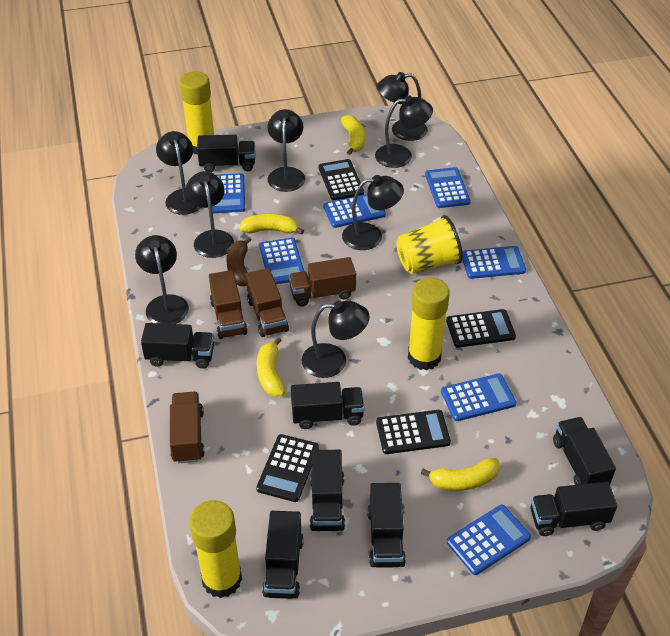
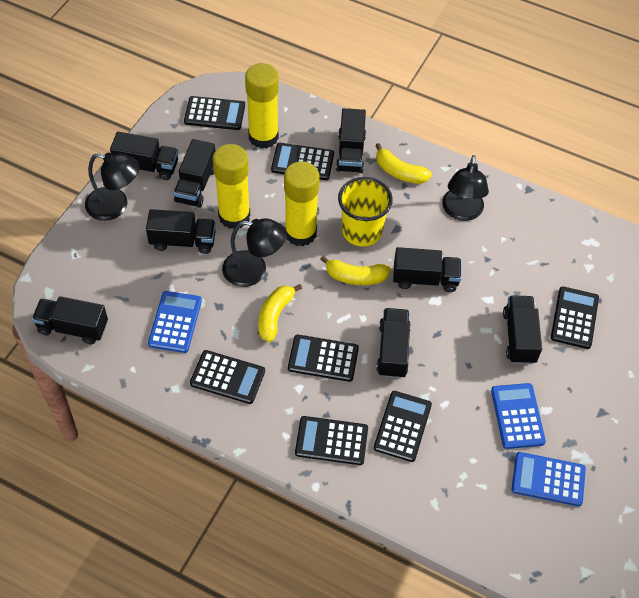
black calculator: 4 -> 7
black lamp: 8 -> 3
blue calculator: 7 -> 3
brown banana: 1 -> 0
brown truck: 4 -> 0
yellow banana: 4 -> 3

